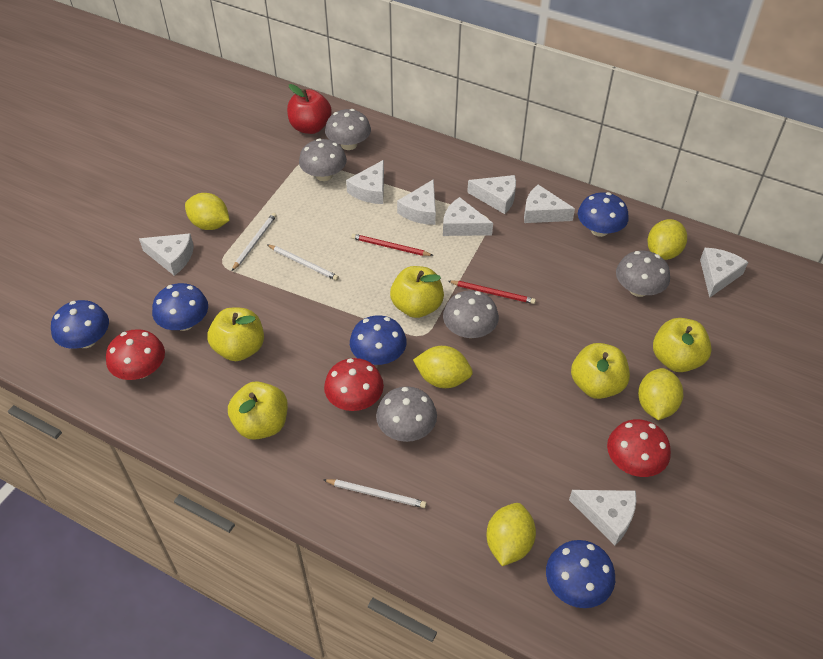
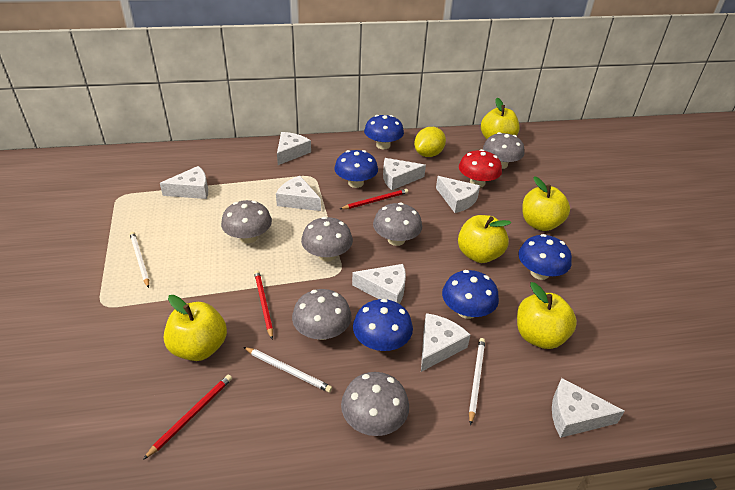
grey mushroom: 5 -> 6
red apple: 1 -> 0
red mushroom: 3 -> 1
red pencil: 2 -> 3
yellow lemon: 5 -> 1

